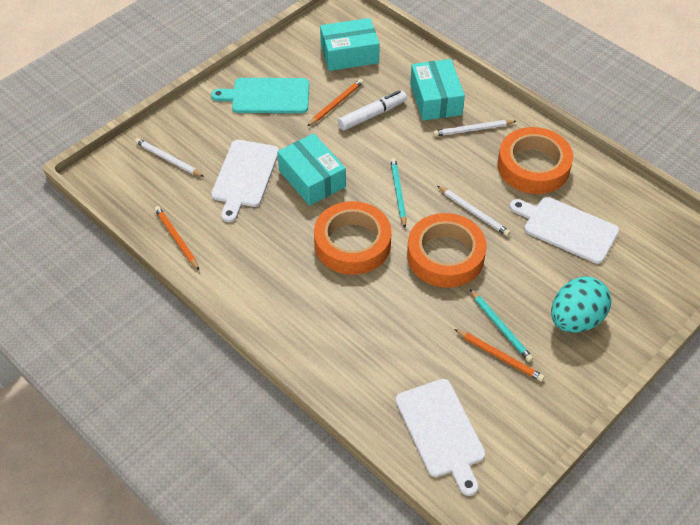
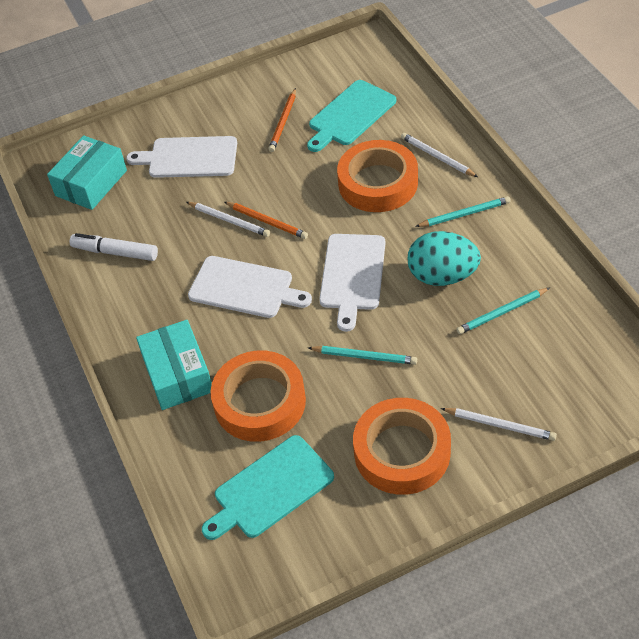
orange pencil: 3 -> 2
turquoise box: 3 -> 2
turquoise cutting board: 1 -> 2
turquoise pencil: 2 -> 3

